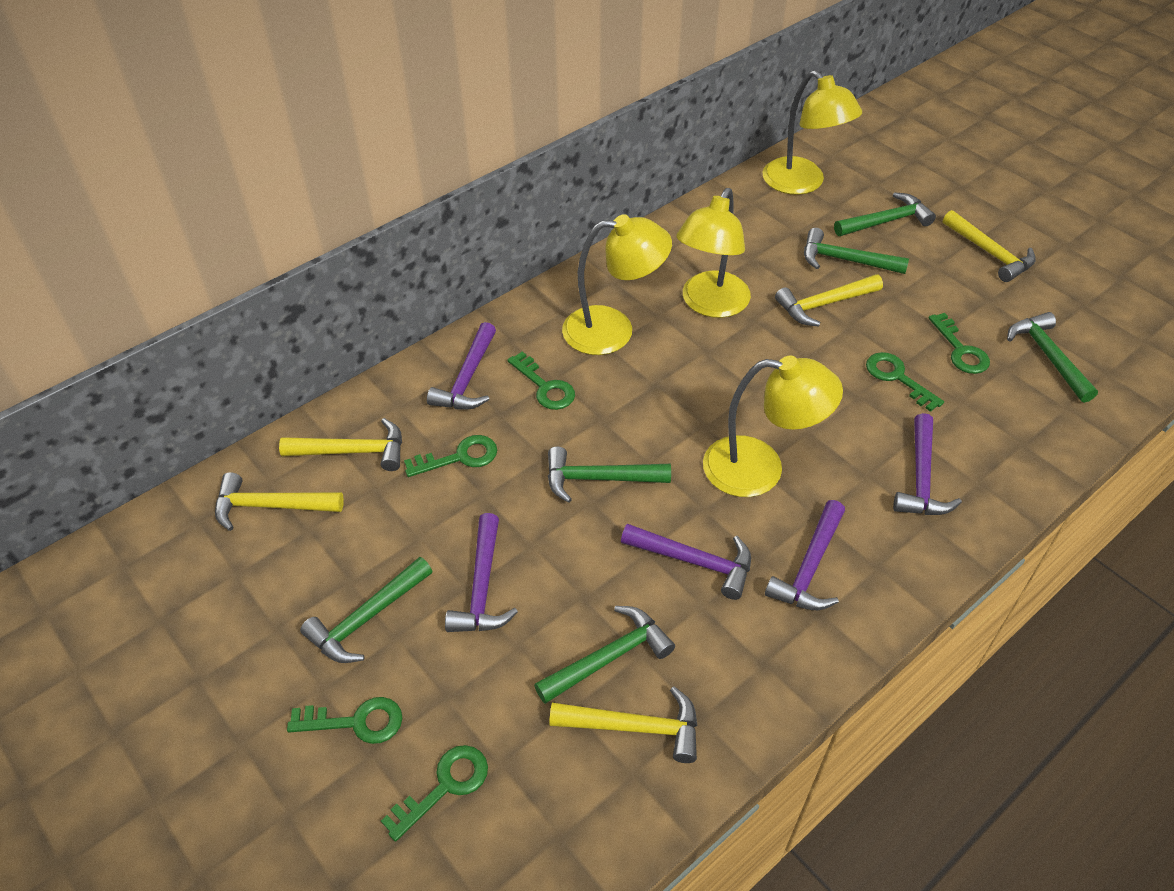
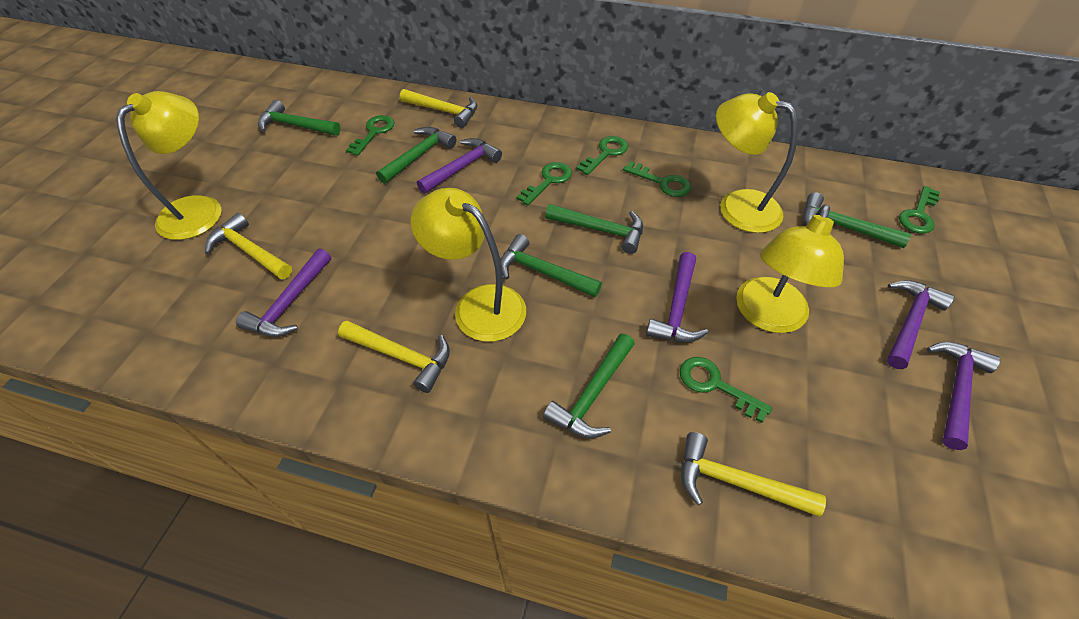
yellow hammer: 5 -> 4

